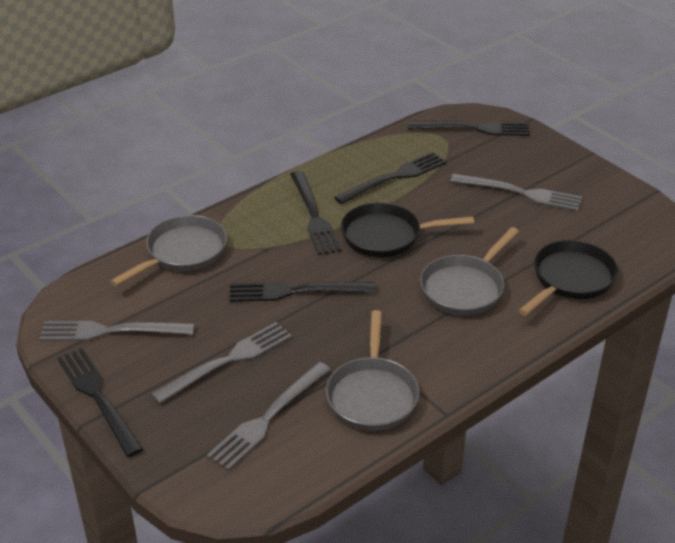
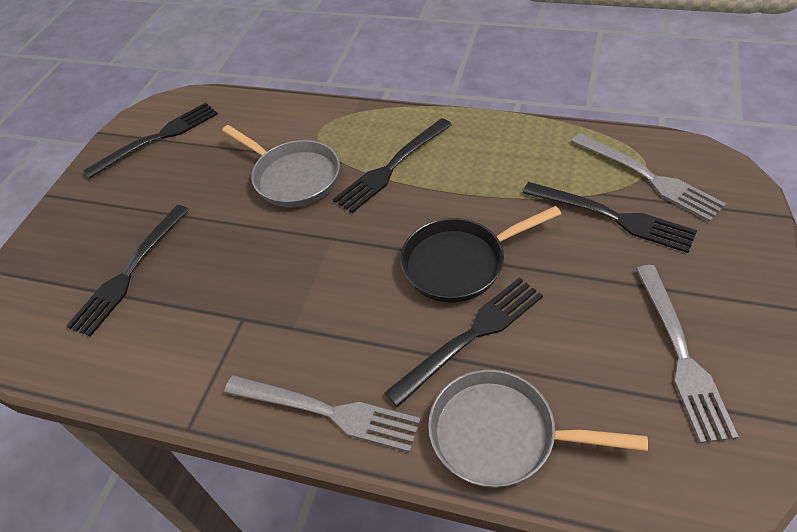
black pan: 2 -> 1
grey fork: 4 -> 3
grey pan: 3 -> 2

